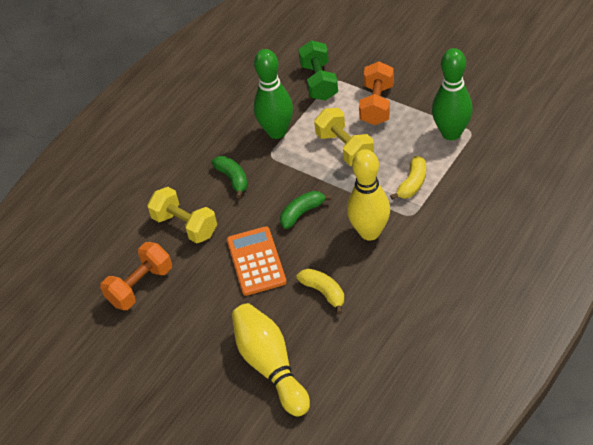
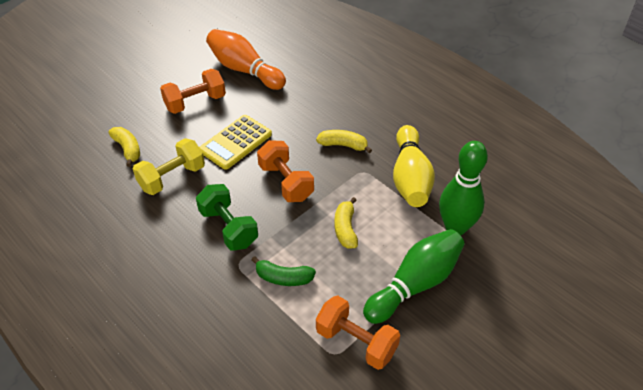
green banana: 2 -> 1
orange bowling pin: 0 -> 1
orange calculator: 1 -> 0
orange dumbbell: 2 -> 3
yellow banana: 2 -> 3
yellow bowling pin: 2 -> 1
yellow calculator: 0 -> 1
yellow dumbbell: 2 -> 1

